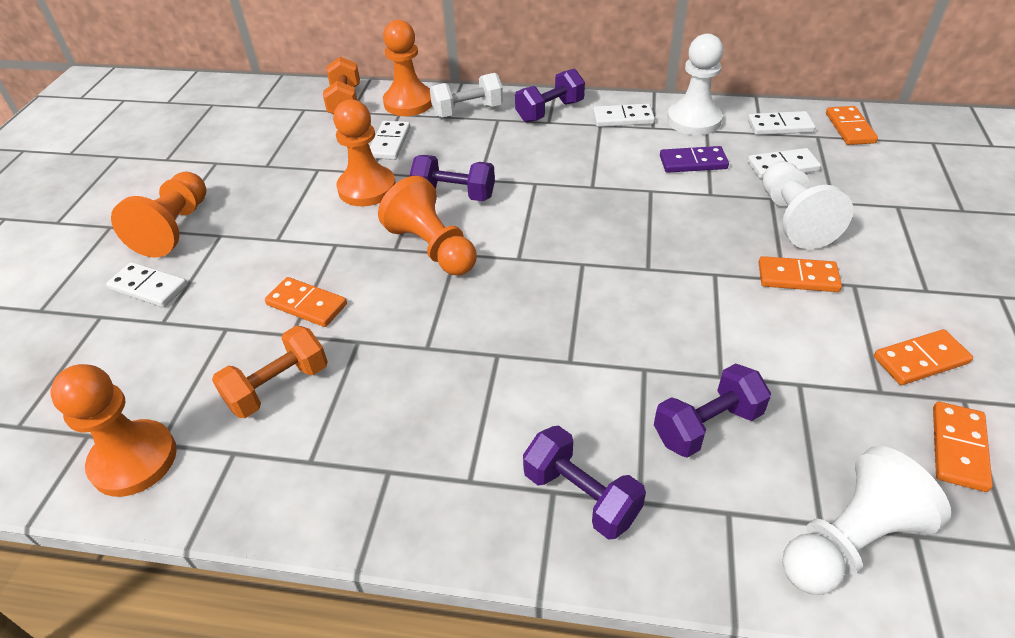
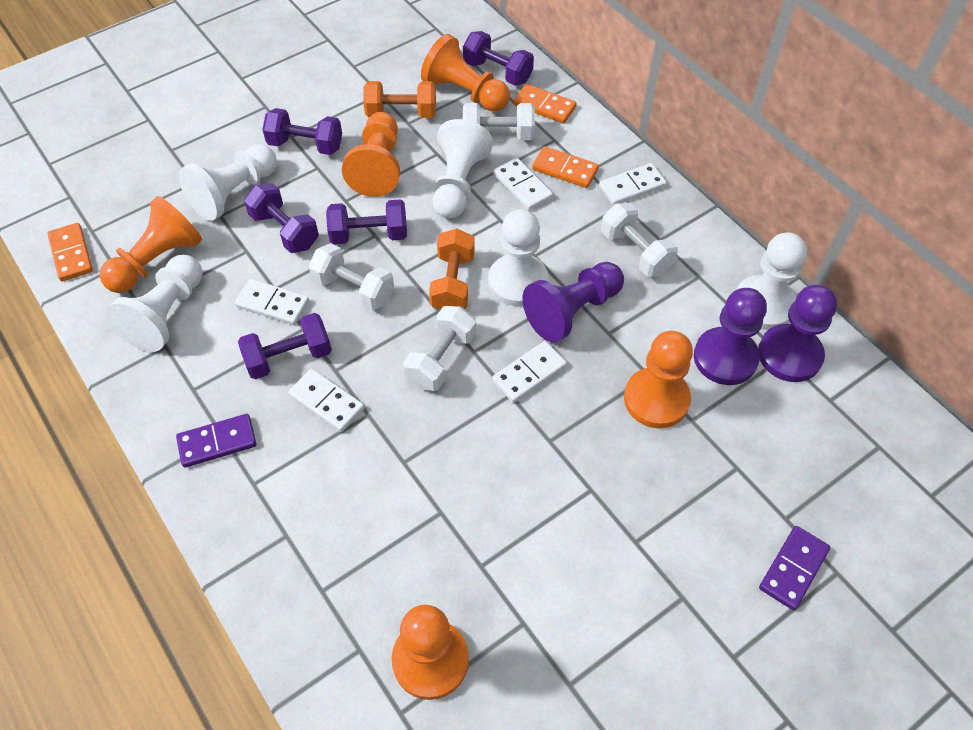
orange domino: 5 -> 3
purple domino: 1 -> 2
purple dumbbell: 4 -> 5
purple pawn: 0 -> 3
white dumbbell: 1 -> 4
white pawn: 3 -> 5

